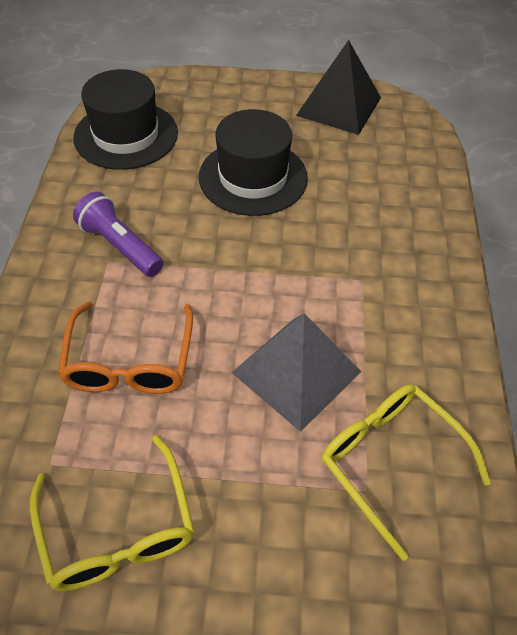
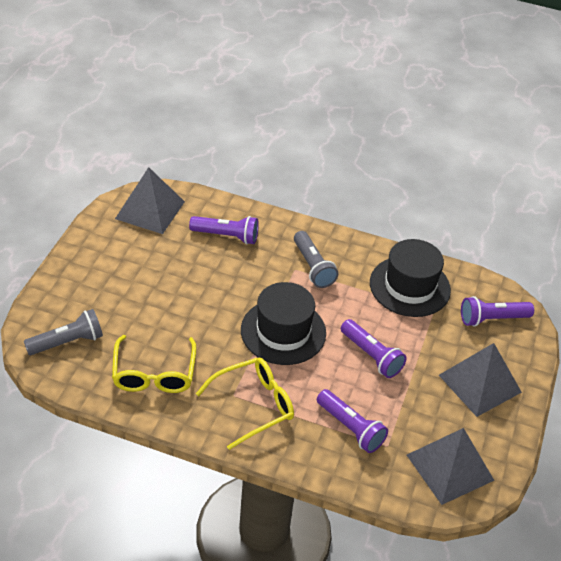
black pyramid: 1 -> 0
grey flashlight: 0 -> 2
grey pyramid: 1 -> 3
orange glasses: 1 -> 0
purple flashlight: 1 -> 4

